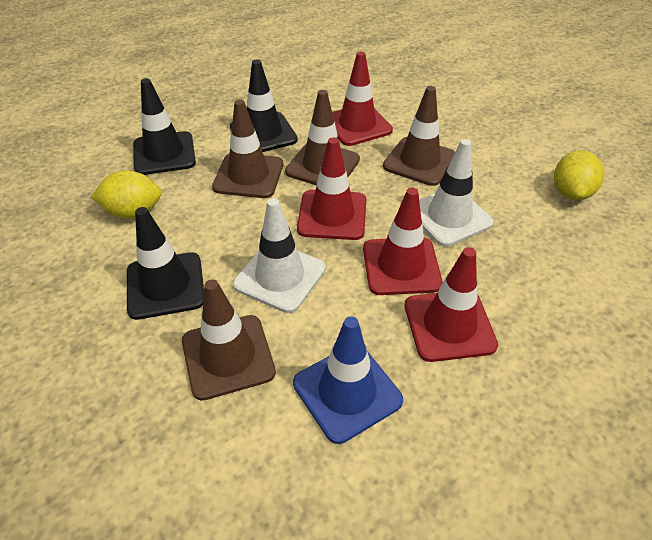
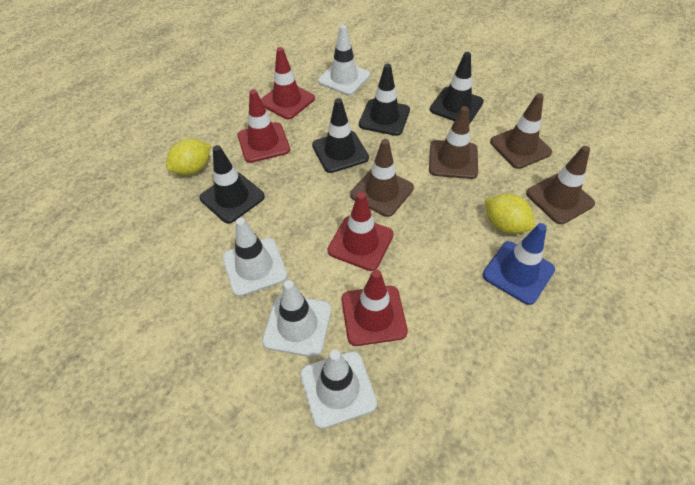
black traffic cone: 3 -> 4
white traffic cone: 2 -> 4

